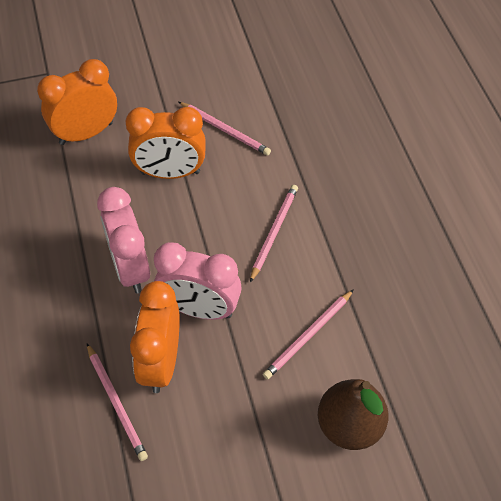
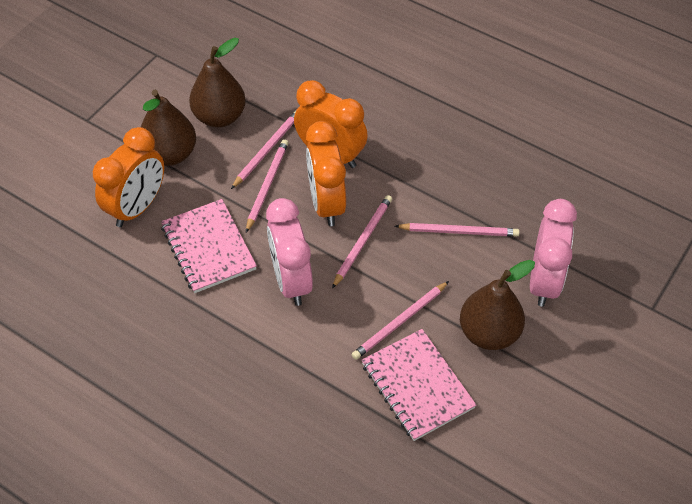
brown pear: 1 -> 3
pink notebook: 0 -> 2
pink pencil: 4 -> 5

